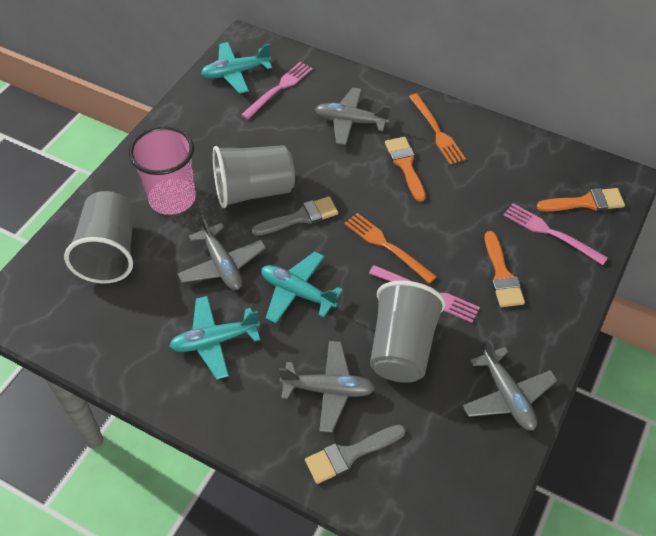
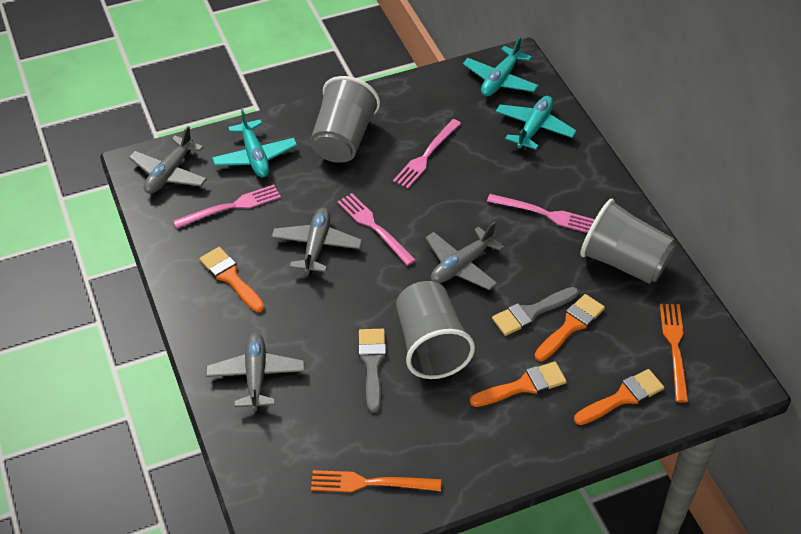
orange brush: 3 -> 4
pink cup: 1 -> 0
pink fork: 3 -> 4

